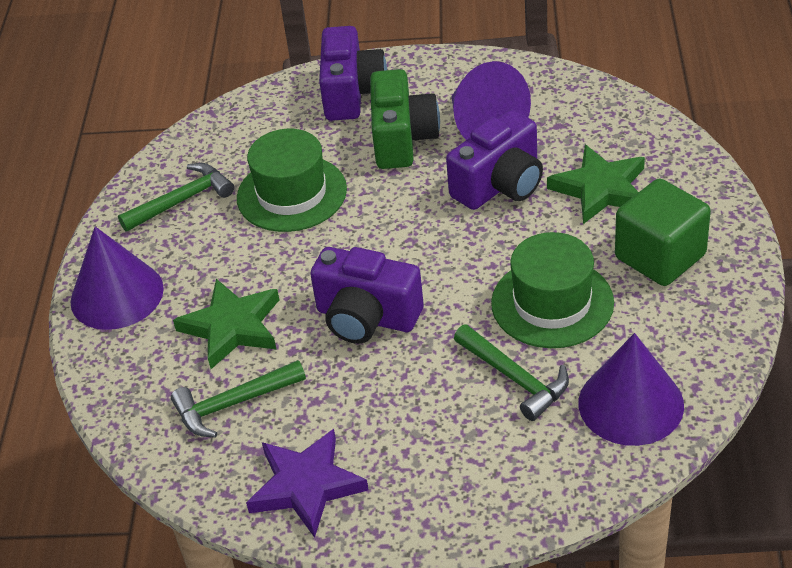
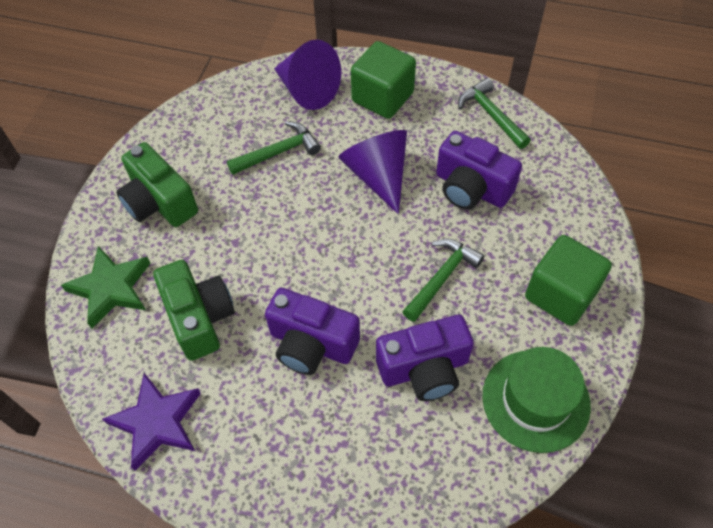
green camera: 1 -> 2
green cube: 1 -> 2
green hat: 2 -> 1
green star: 2 -> 1
purple cone: 3 -> 2

